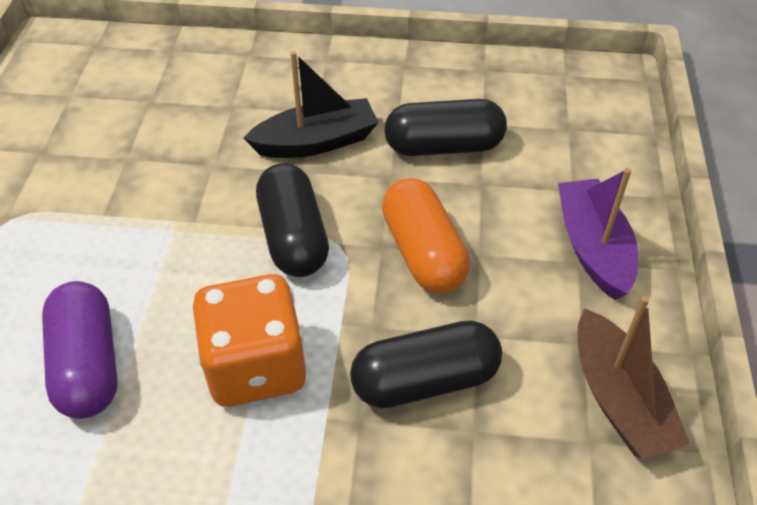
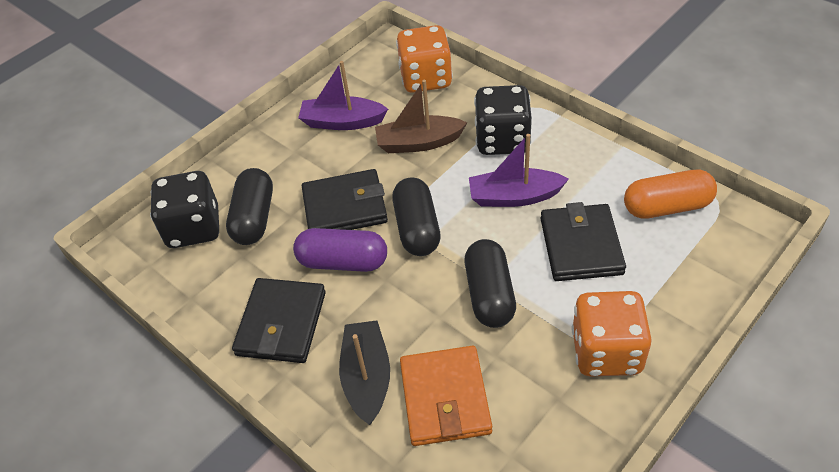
black dice: 0 -> 2
black wallet: 0 -> 3
orange dice: 1 -> 2
orange wallet: 0 -> 1
purple boat: 1 -> 2

